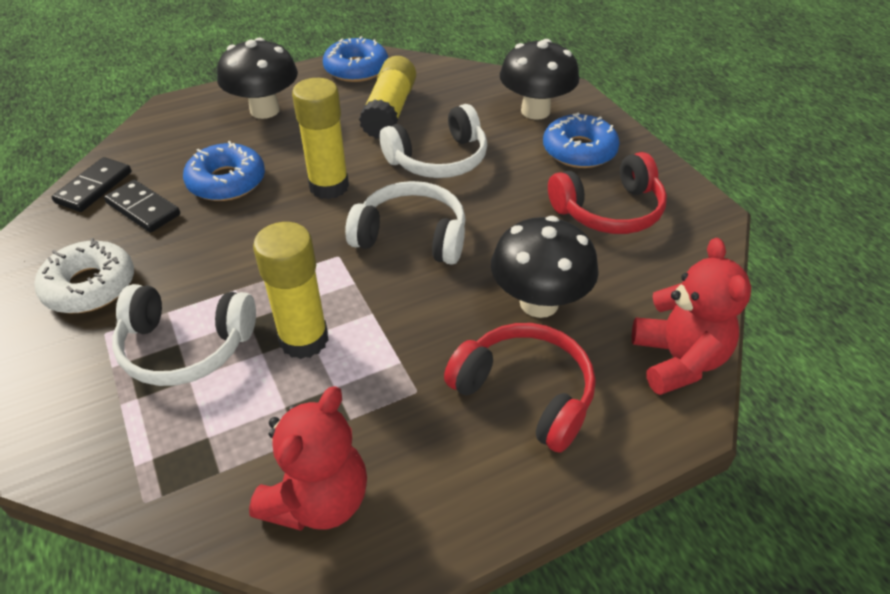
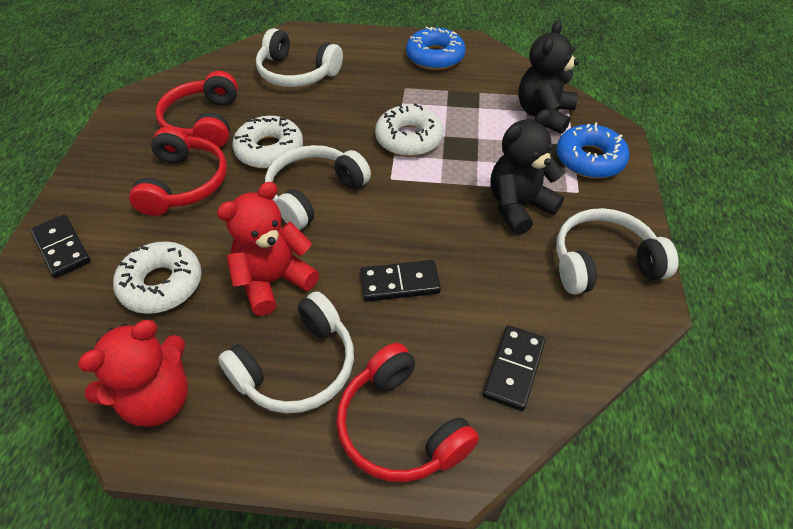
black domino: 2 -> 3
black mushroom: 3 -> 0
black teddy bear: 0 -> 2
blue donut: 3 -> 2
red headphones: 2 -> 3
white donut: 1 -> 3
white headphones: 3 -> 4
yellow glue stick: 3 -> 0

